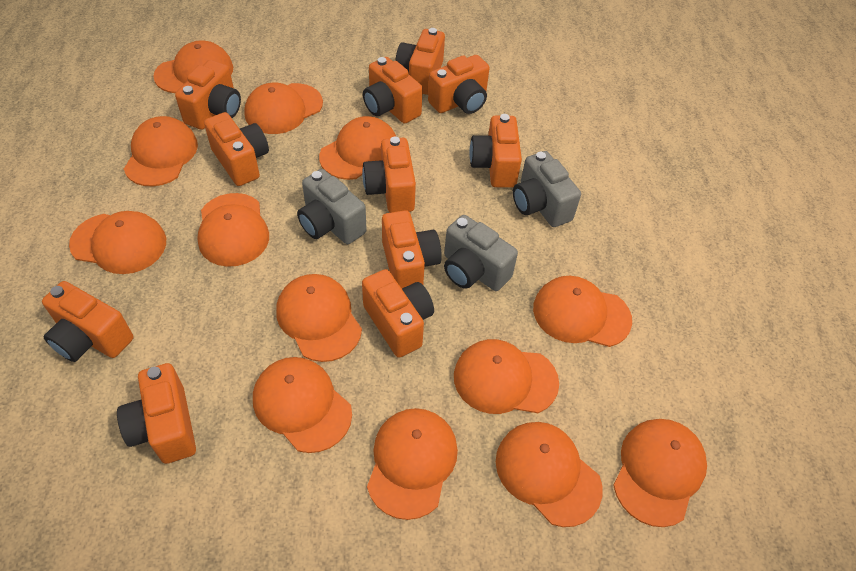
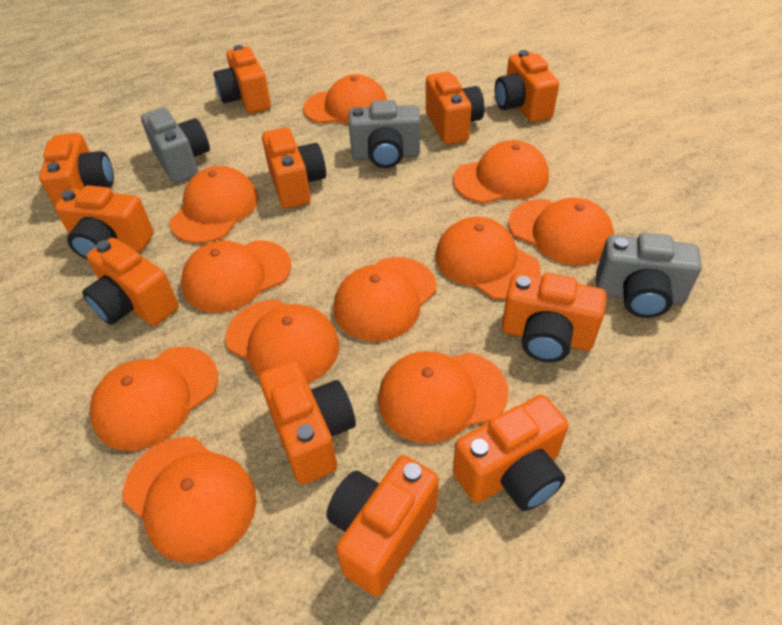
orange cap: 13 -> 11

